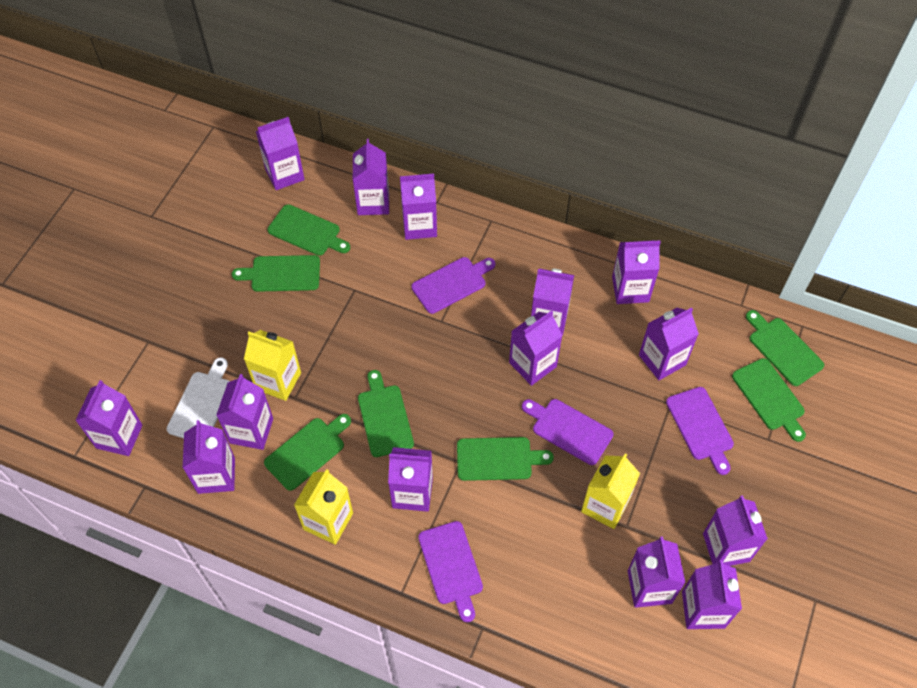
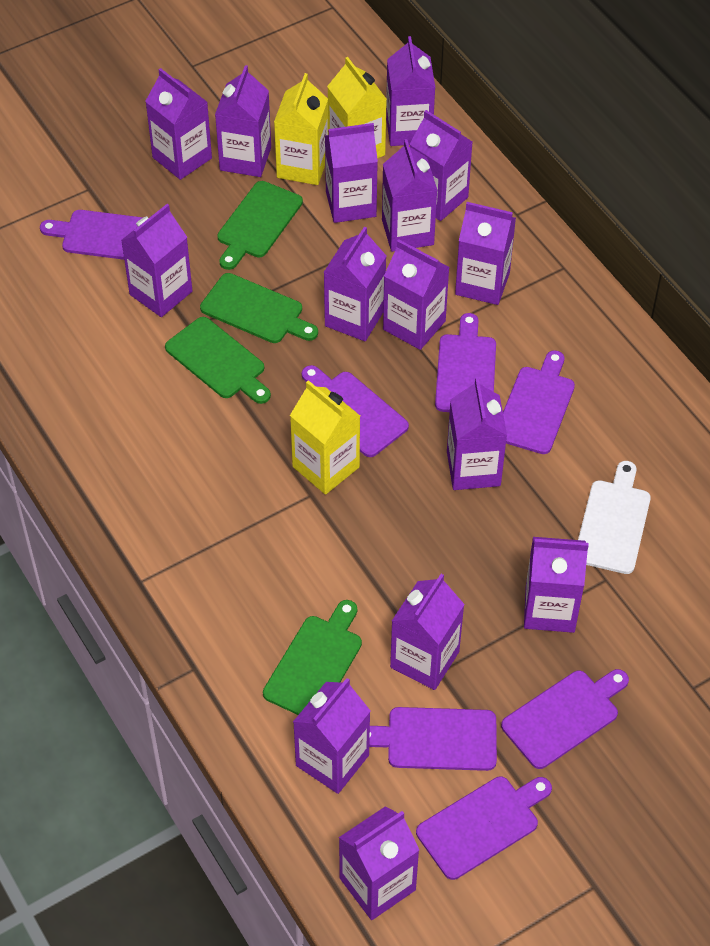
green cutting board: 7 -> 4
purple carton: 14 -> 15
purple cutting board: 4 -> 7

